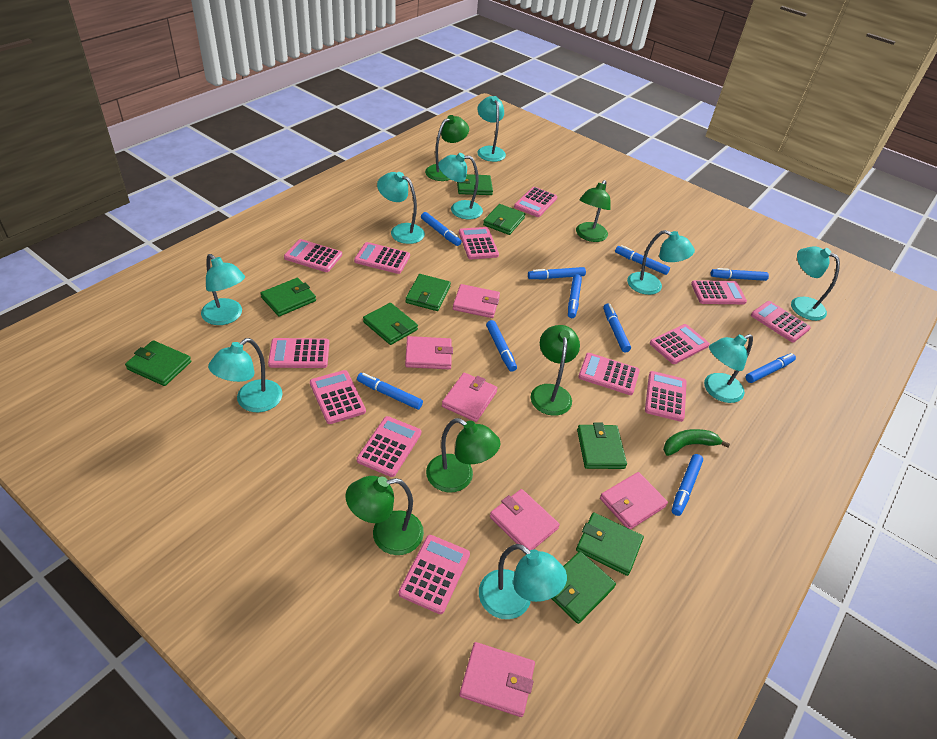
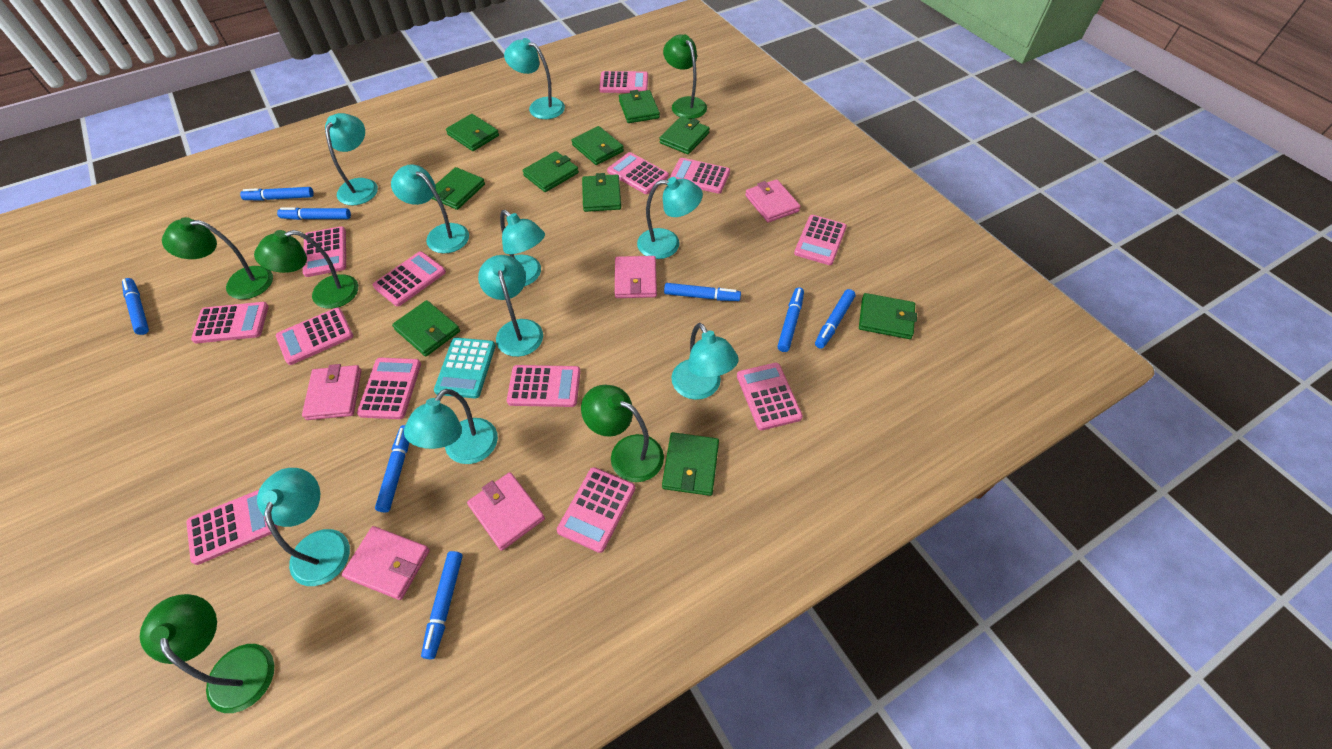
blue marker: 10 -> 8
green banana: 1 -> 0
green wallet: 9 -> 10
pink wallet: 6 -> 5
turquoise calculator: 0 -> 1

